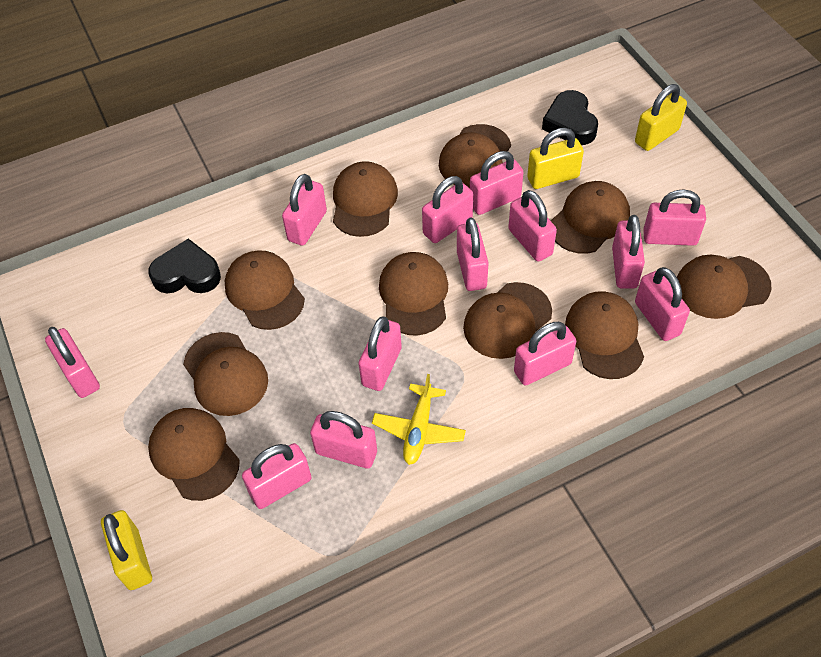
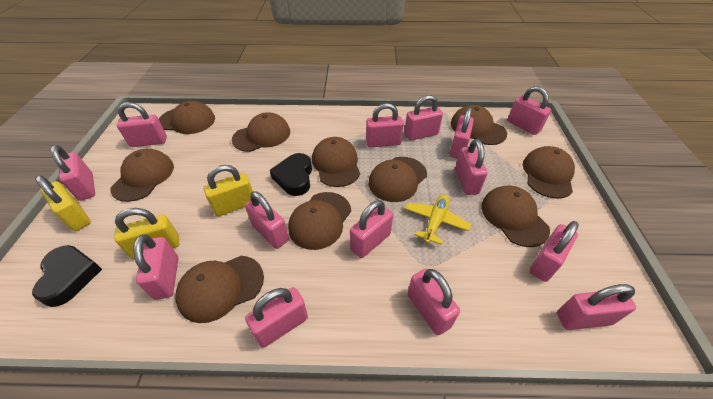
pink padlock: 13 -> 14

